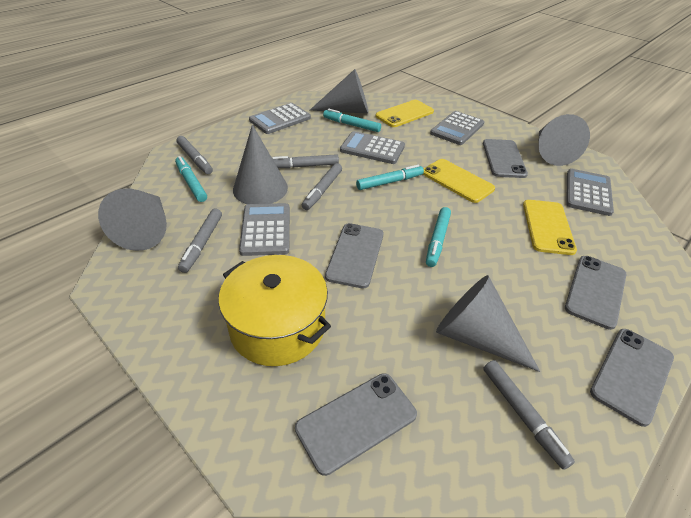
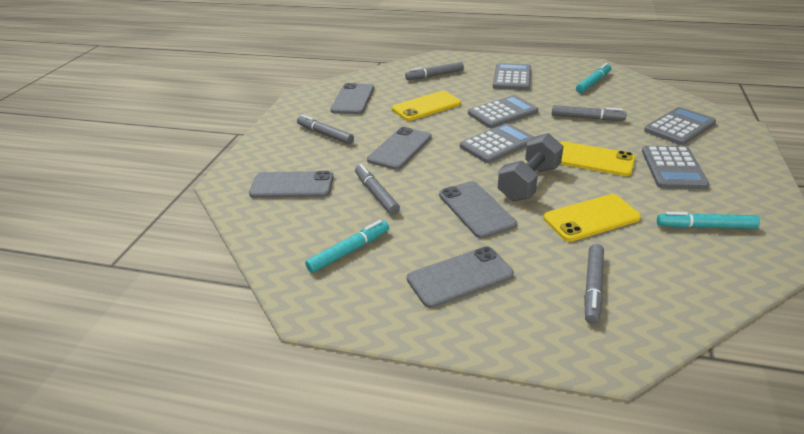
grey cone: 5 -> 0
grey dumbbell: 0 -> 1
turquoise marker: 4 -> 3
yellow pot: 1 -> 0

